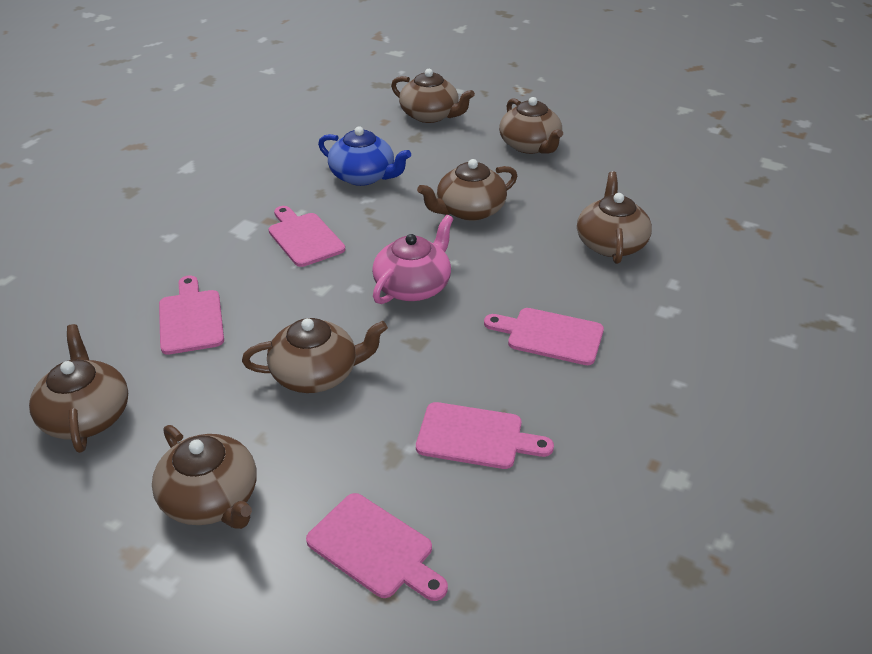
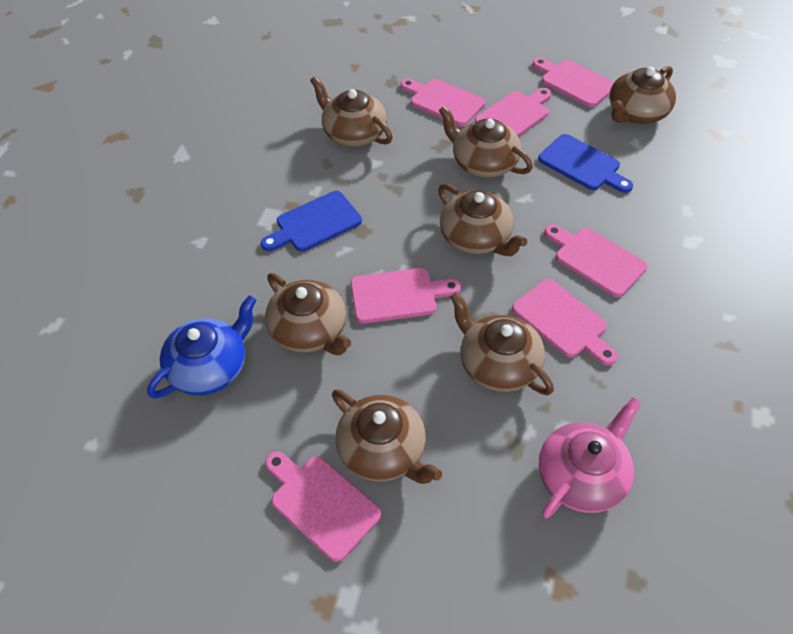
blue cutting board: 0 -> 2
pink cutting board: 5 -> 7

